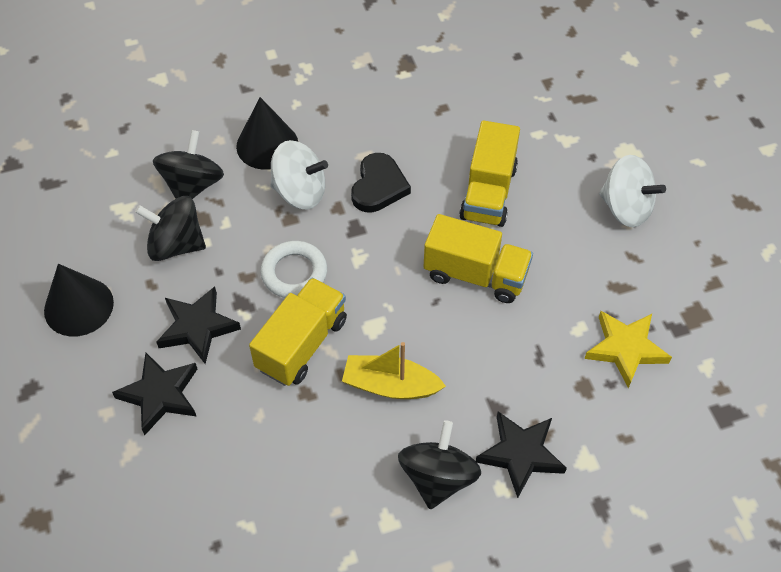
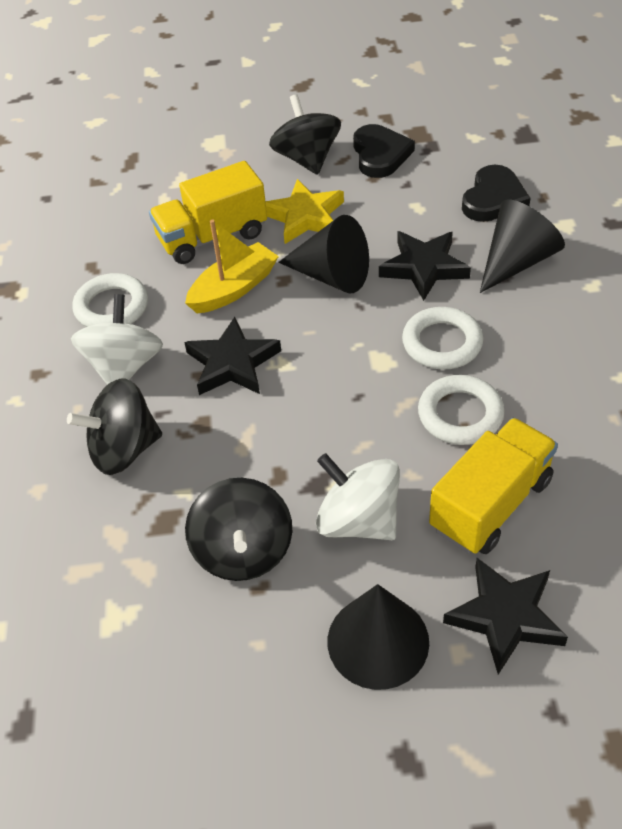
black cone: 2 -> 3
black heart: 1 -> 2
white ring: 1 -> 3
yellow truck: 3 -> 2

